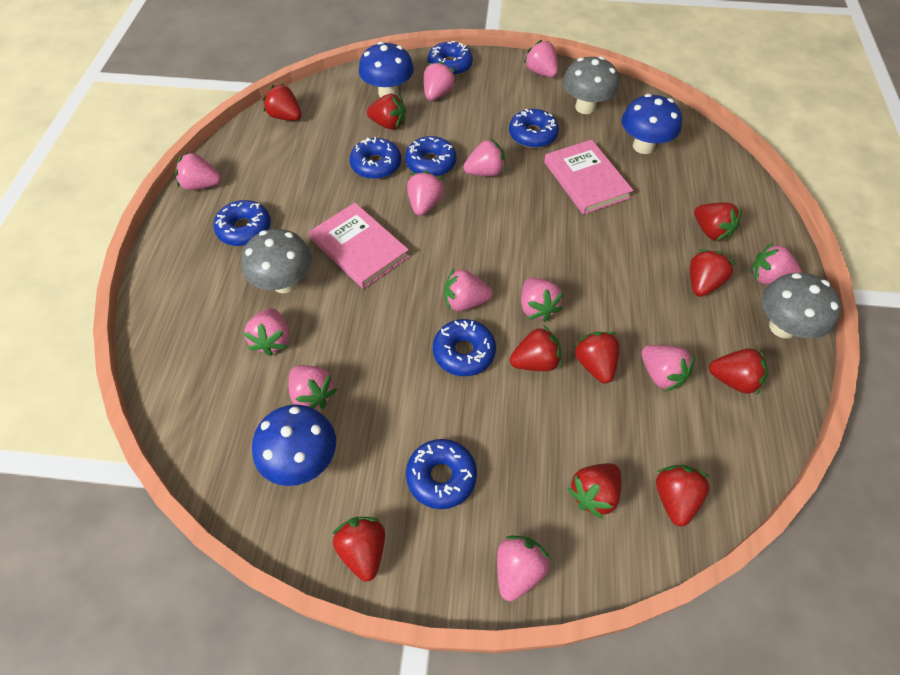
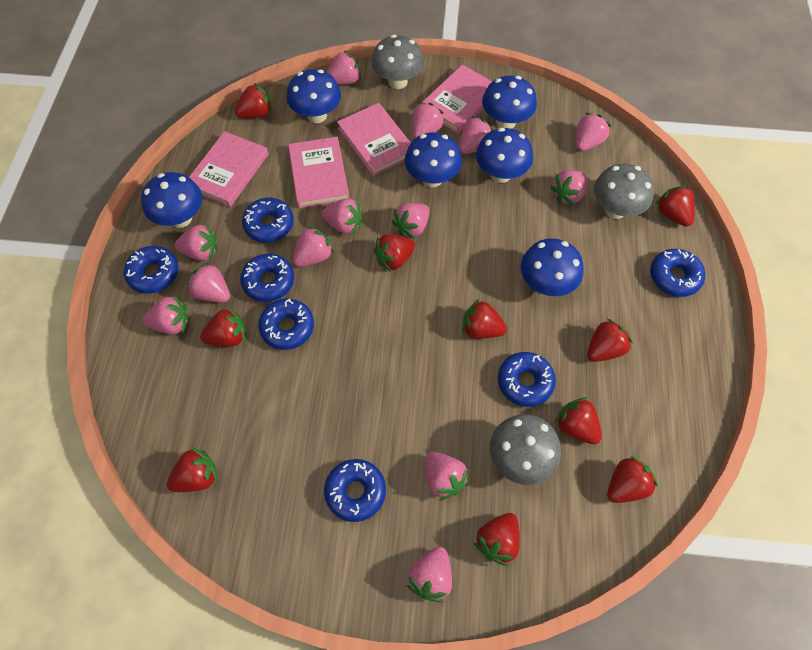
blue mushroom: 3 -> 6
pink book: 2 -> 4
pink strawberry: 12 -> 13

